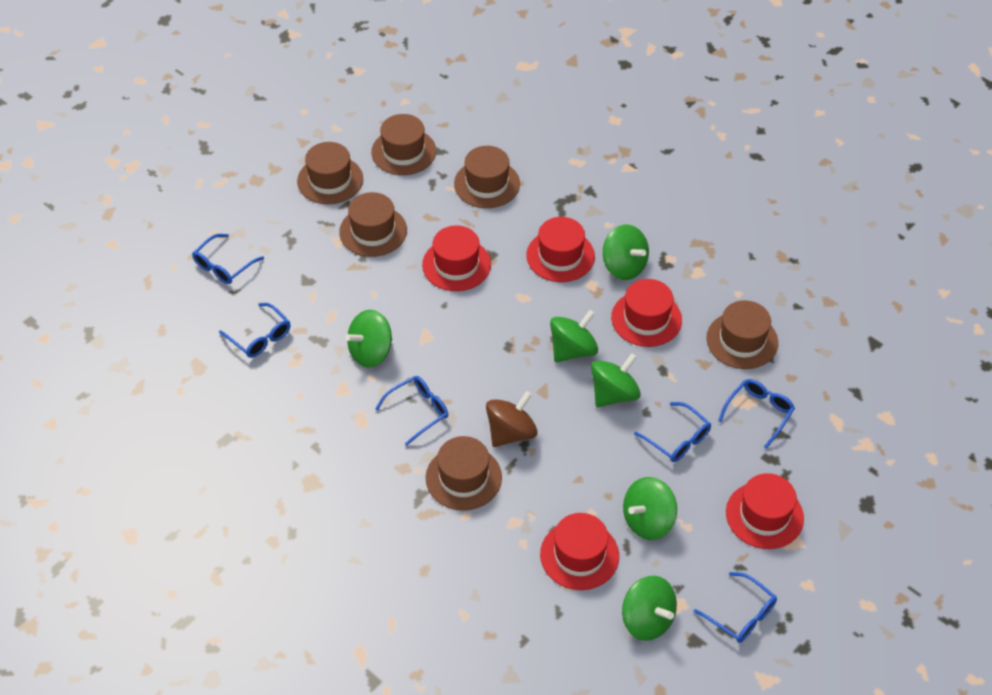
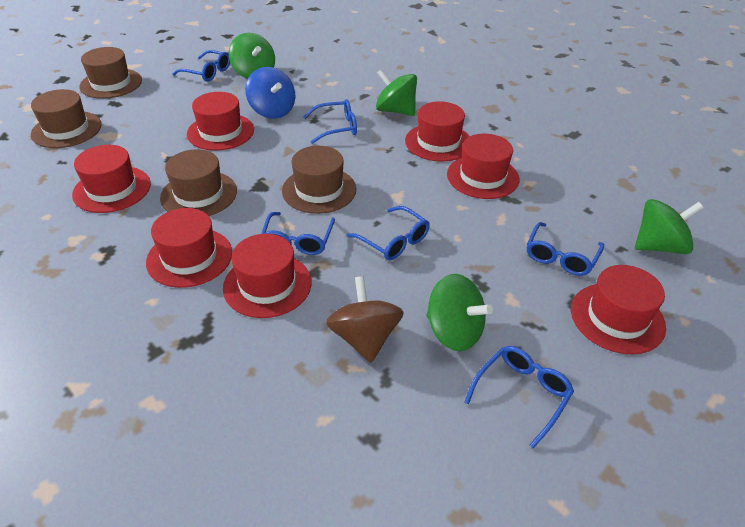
blue spinning top: 0 -> 1
brown hat: 6 -> 4
green spinning top: 6 -> 4
red hat: 5 -> 7

